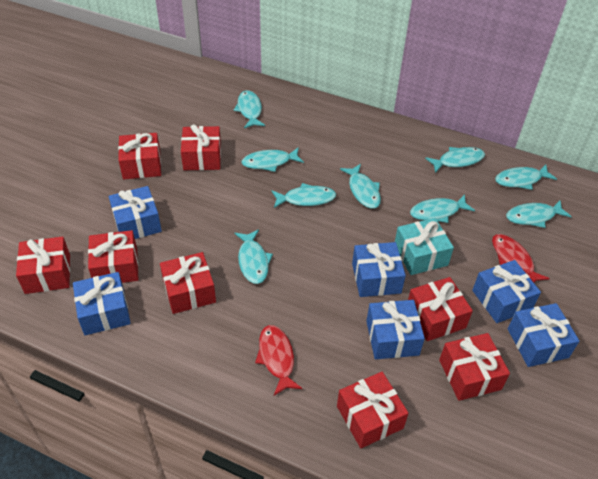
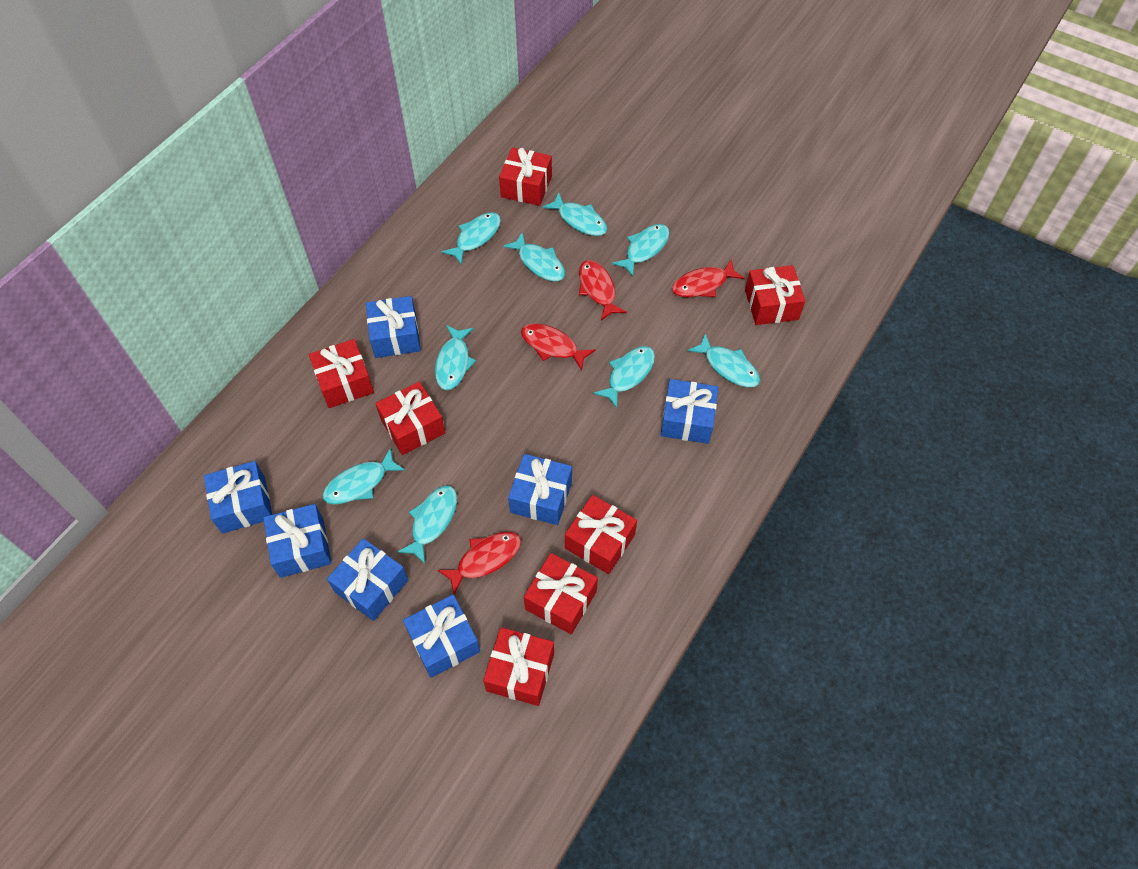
blue gift: 6 -> 7
red fish: 2 -> 4
red gift: 8 -> 7
turquoise gift: 1 -> 0

